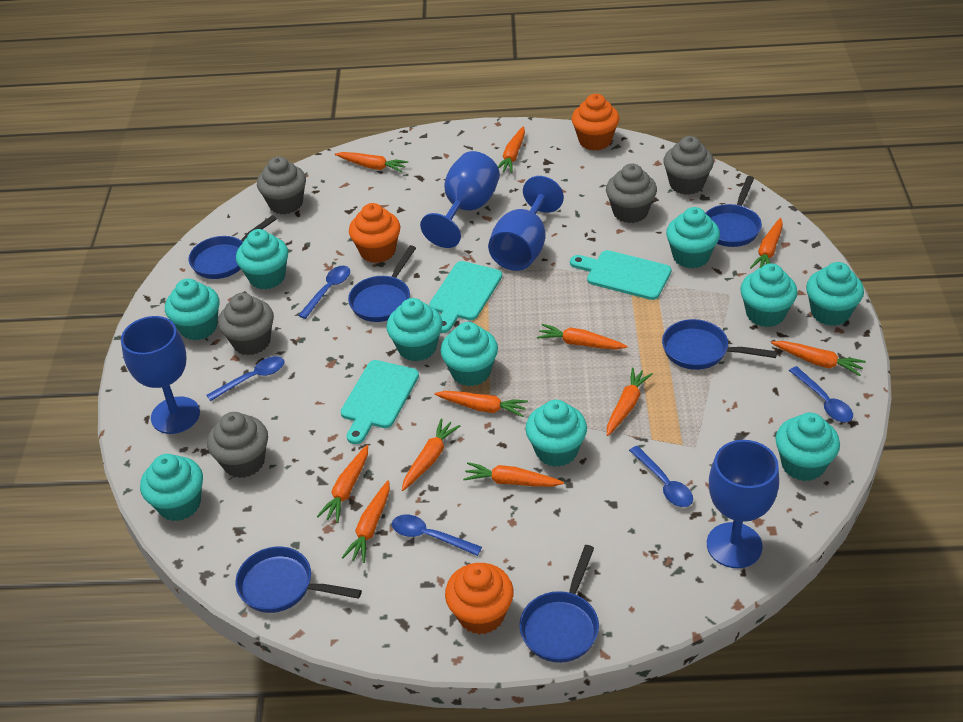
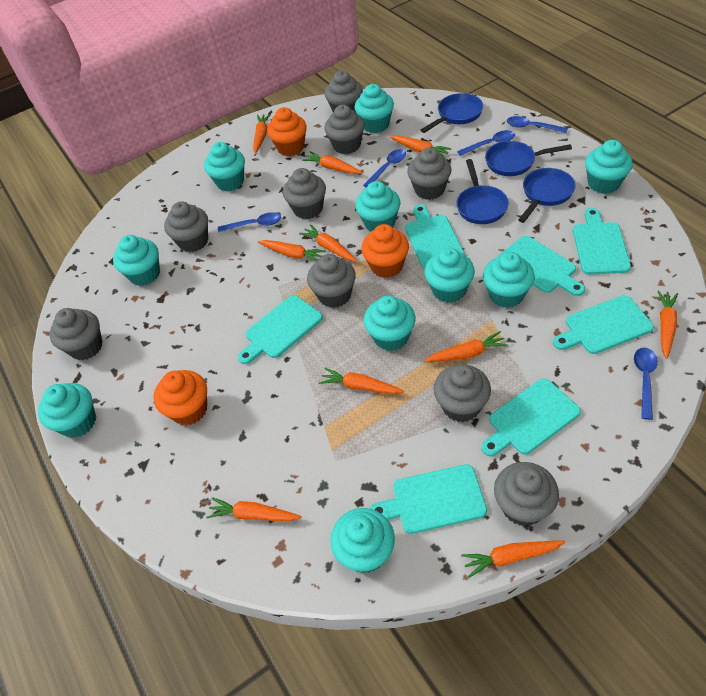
blue goblet: 4 -> 0
blue pan: 6 -> 4
grey cupcake: 5 -> 9
orange carrot: 11 -> 10
turquoise cutting board: 3 -> 7

